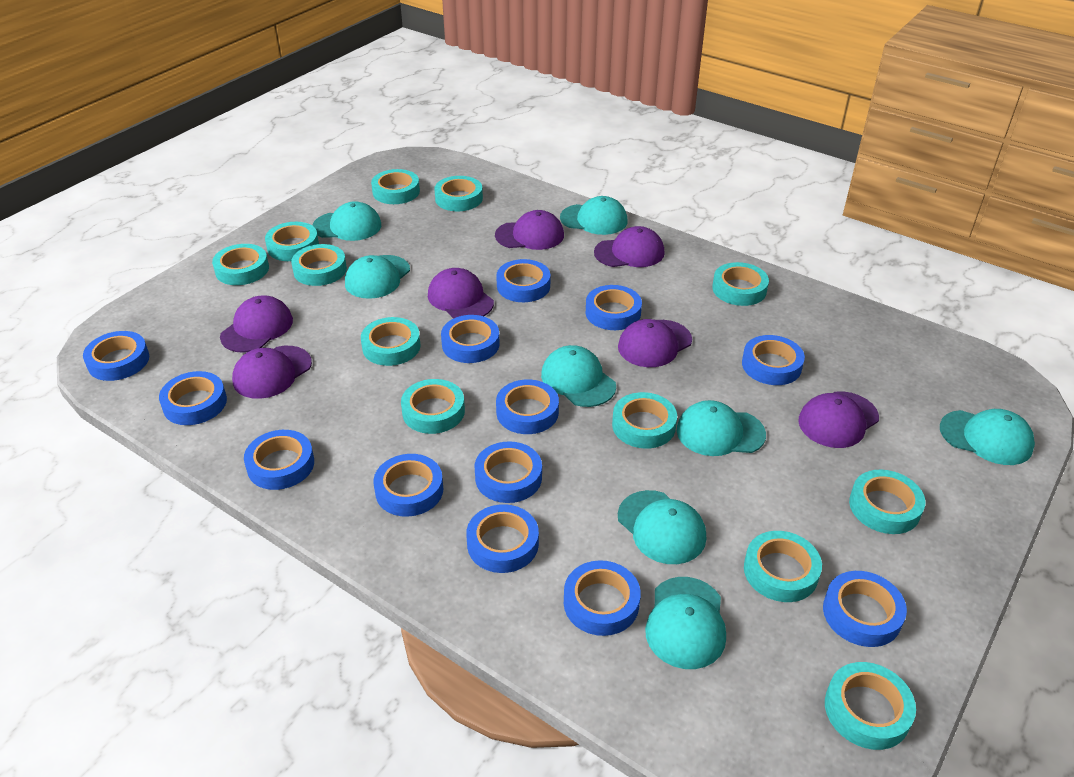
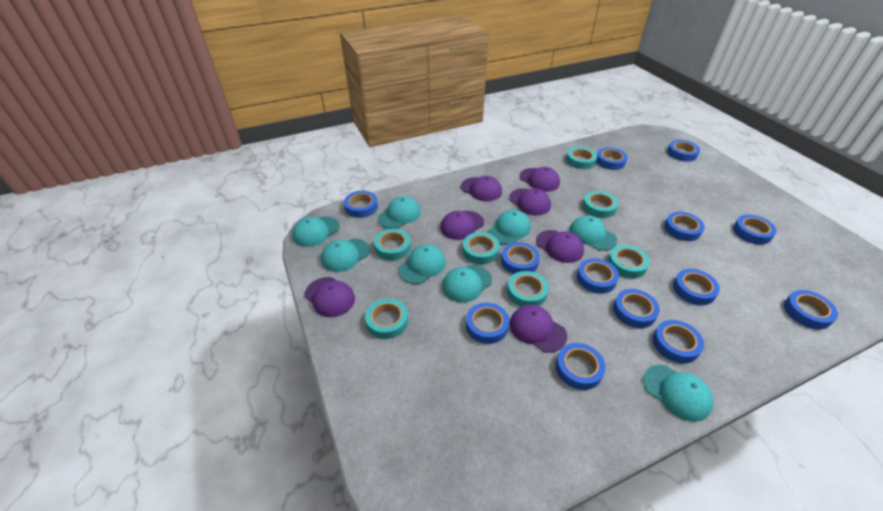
turquoise tape: 12 -> 7

